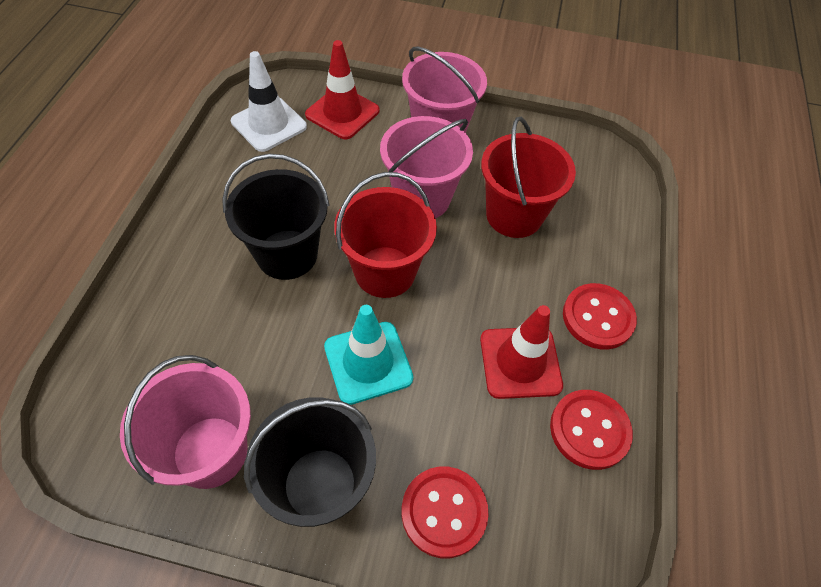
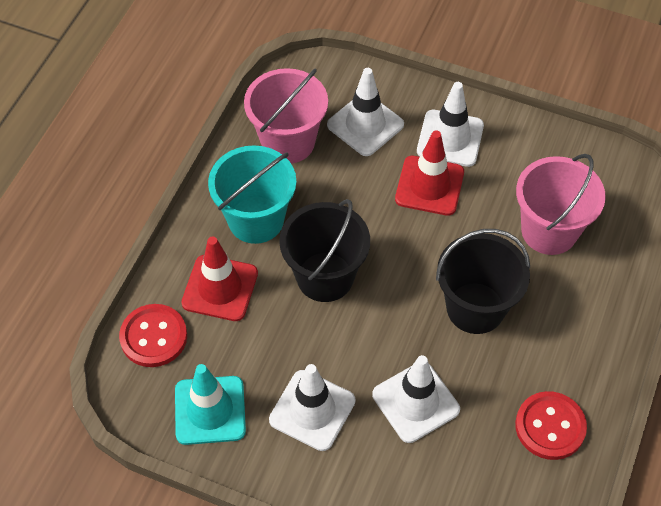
pink bucket: 3 -> 2
red bucket: 2 -> 0
red button: 3 -> 2
turquoise bucket: 0 -> 1
white traffic cone: 1 -> 4

